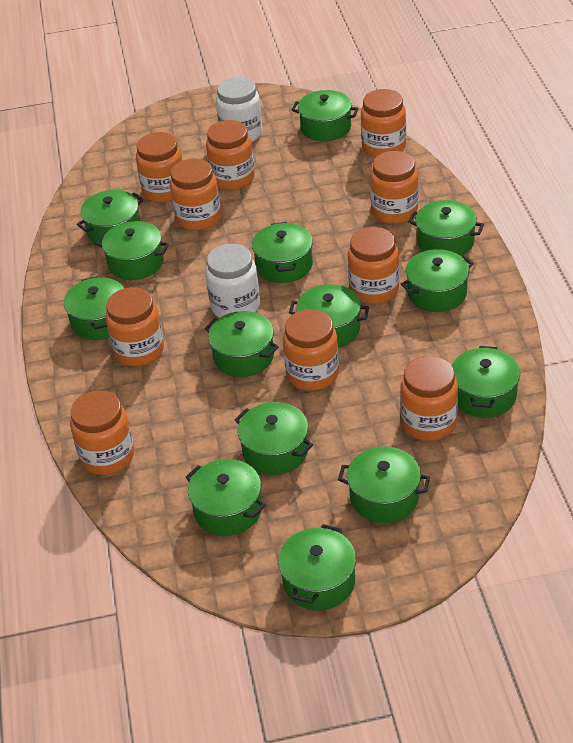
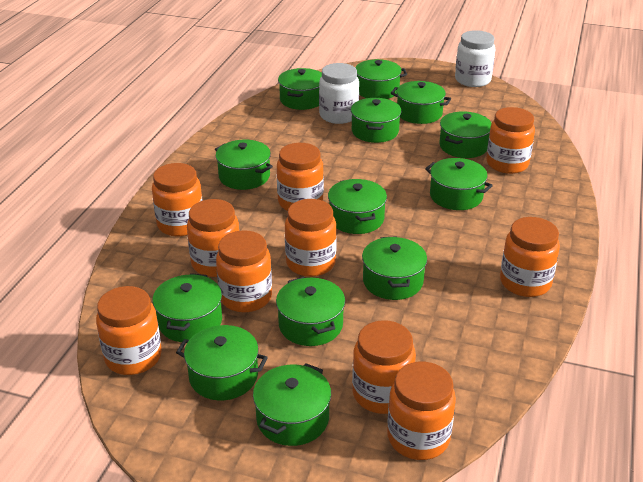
green pot: 14 -> 13

